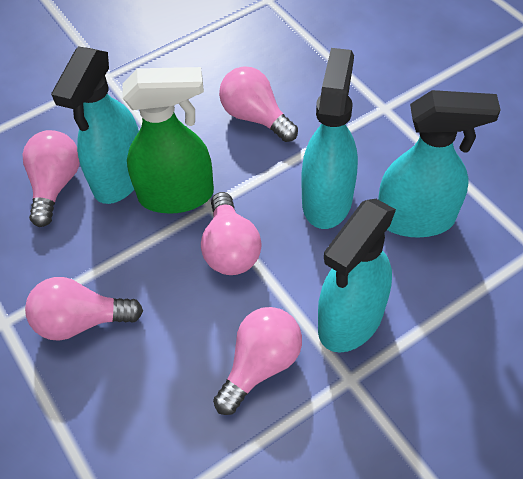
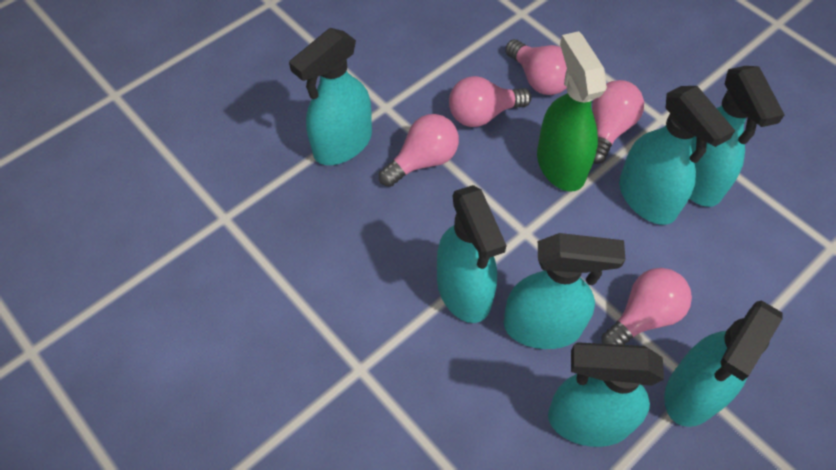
turquoise spray bottle: 4 -> 7

